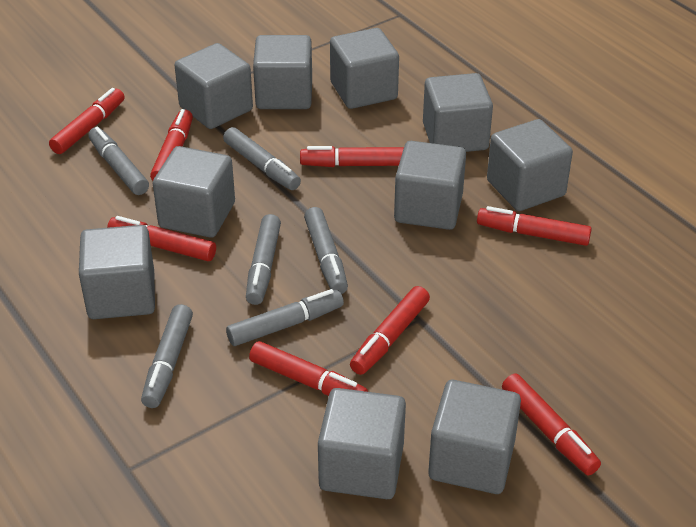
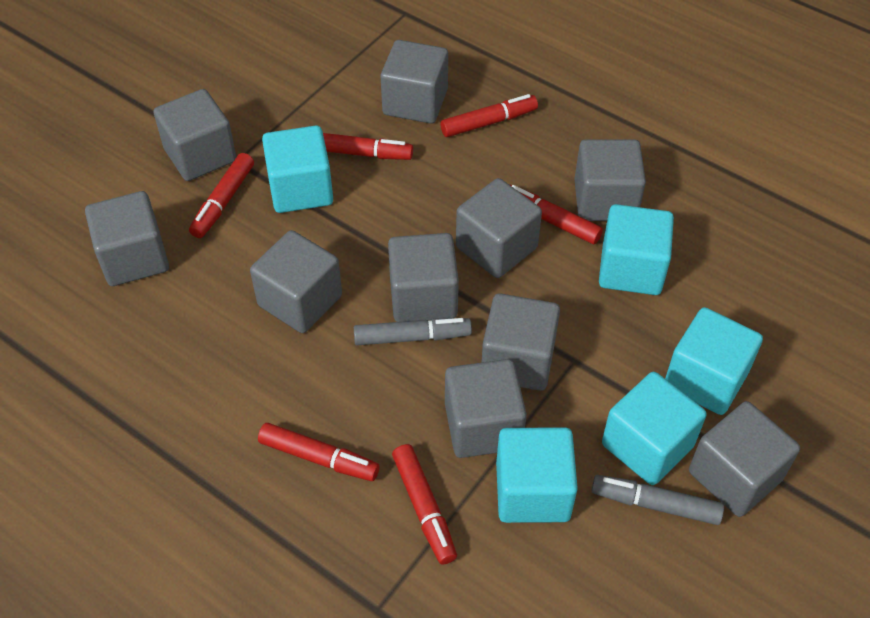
grey marker: 6 -> 2
red marker: 8 -> 6
turquoise cube: 0 -> 5

